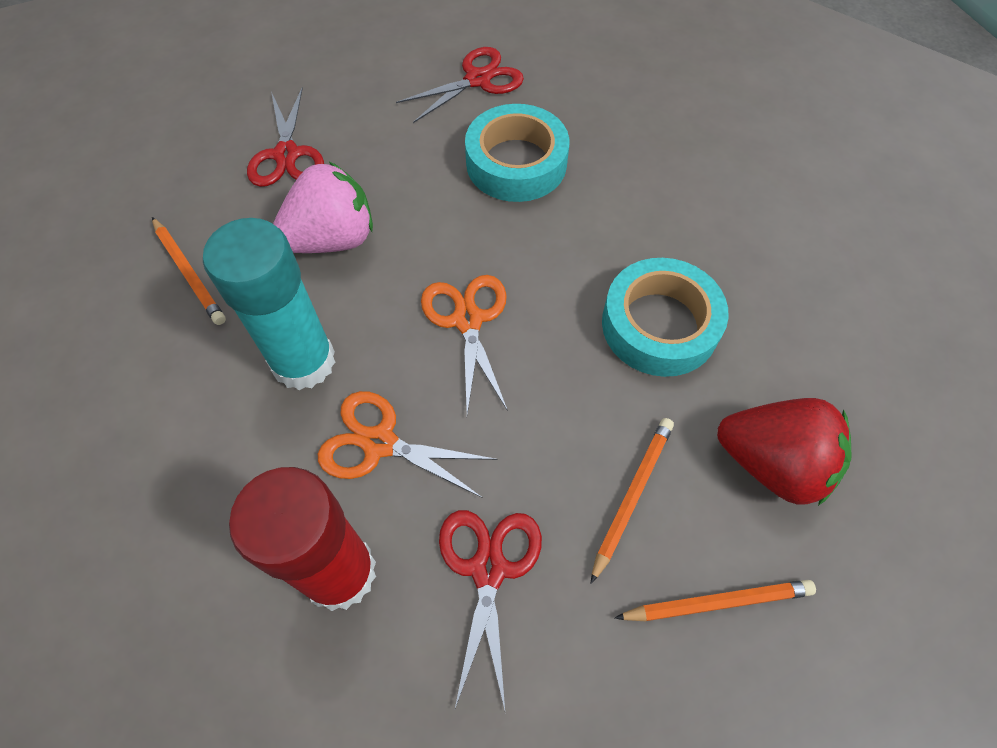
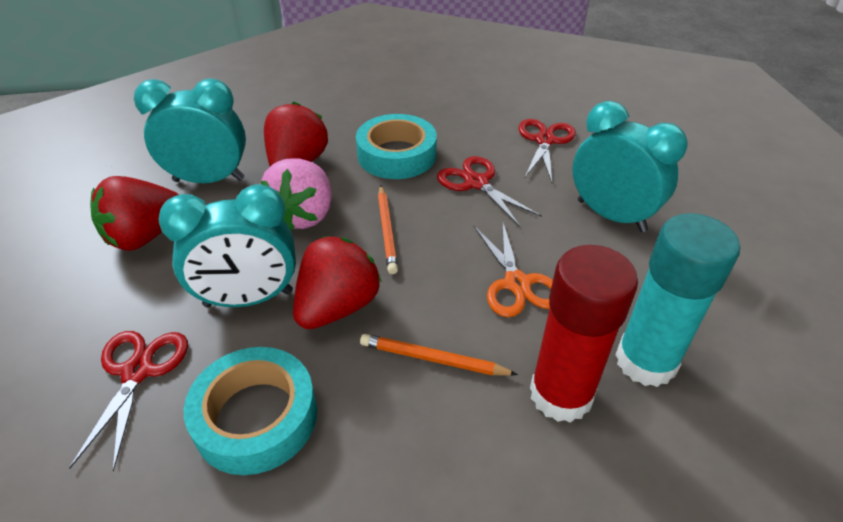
orange pencil: 3 -> 2
orange scissors: 2 -> 1
red strawberry: 1 -> 3
turquoise clock: 0 -> 3

